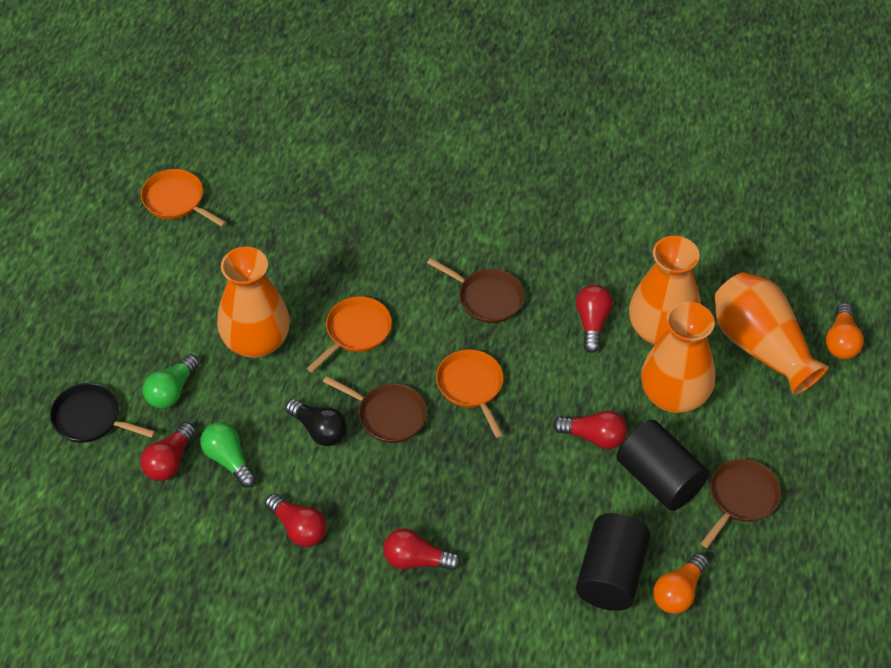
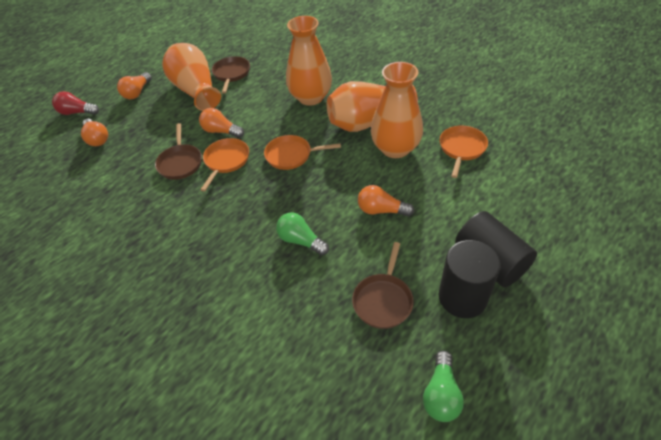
black light bulb: 1 -> 0
black pan: 1 -> 0
orange light bulb: 2 -> 4
red light bulb: 5 -> 1

